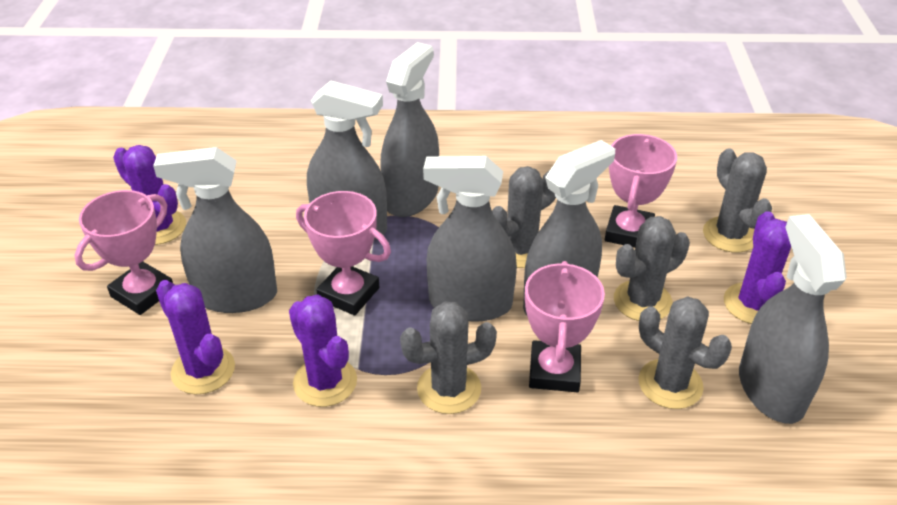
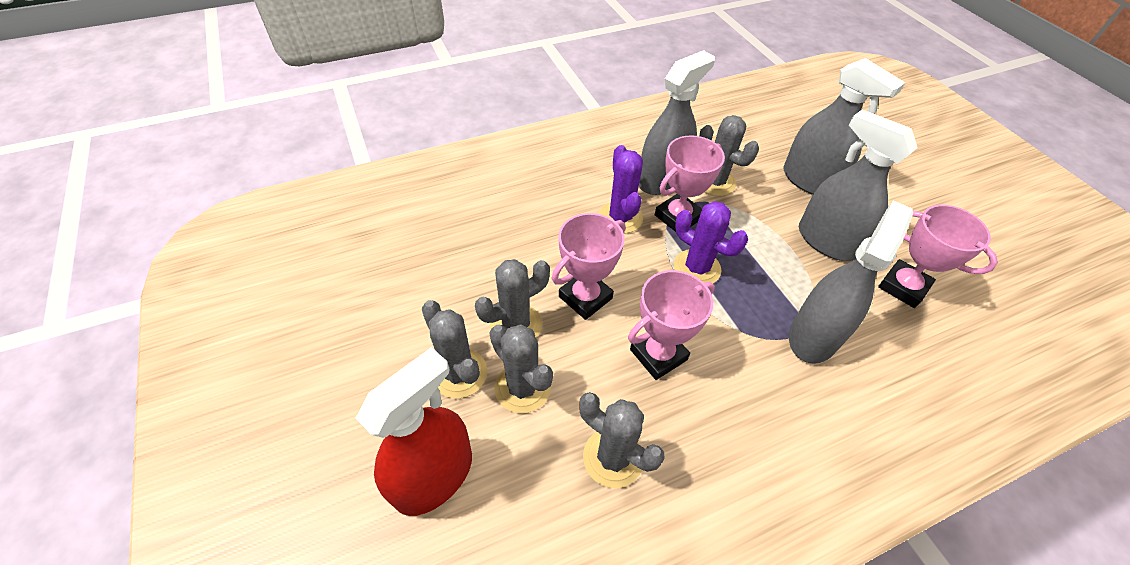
grey spray bottle: 6 -> 4
purple cactus: 4 -> 2
red spray bottle: 0 -> 1

